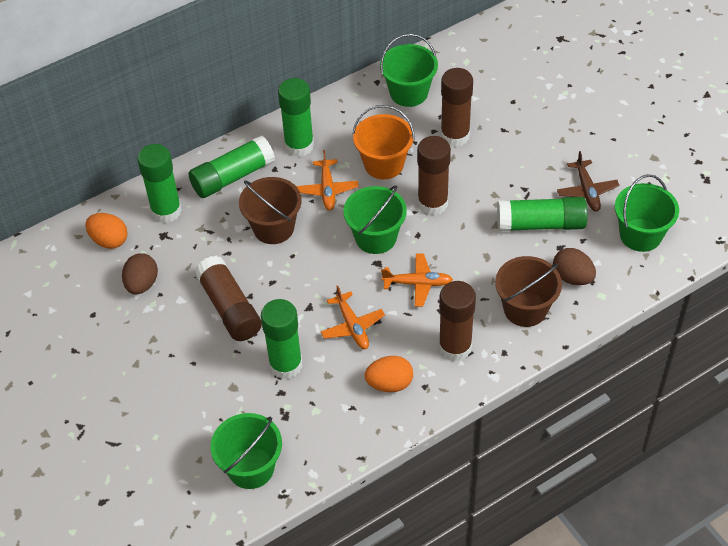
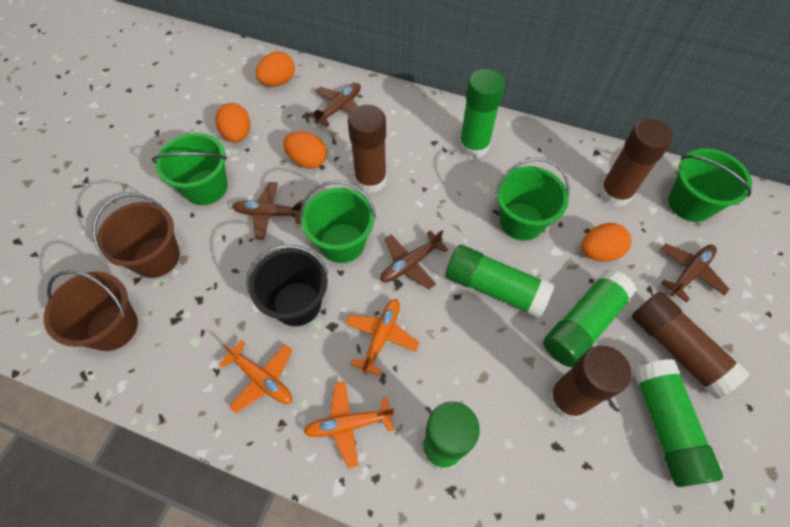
black bucket: 0 -> 1
brown egg: 2 -> 0
brown plane: 1 -> 4
orange bucket: 1 -> 0
orange egg: 2 -> 4

